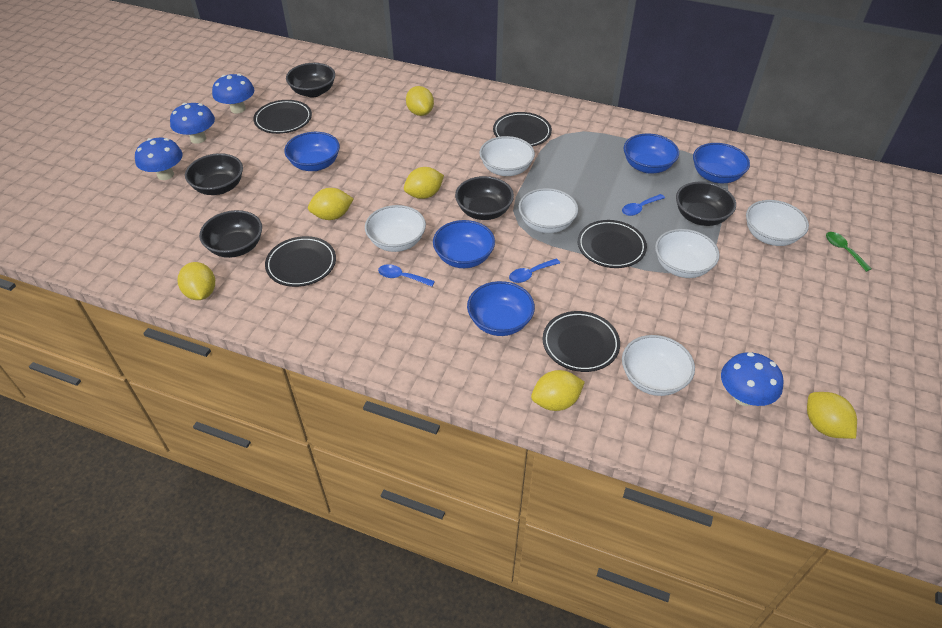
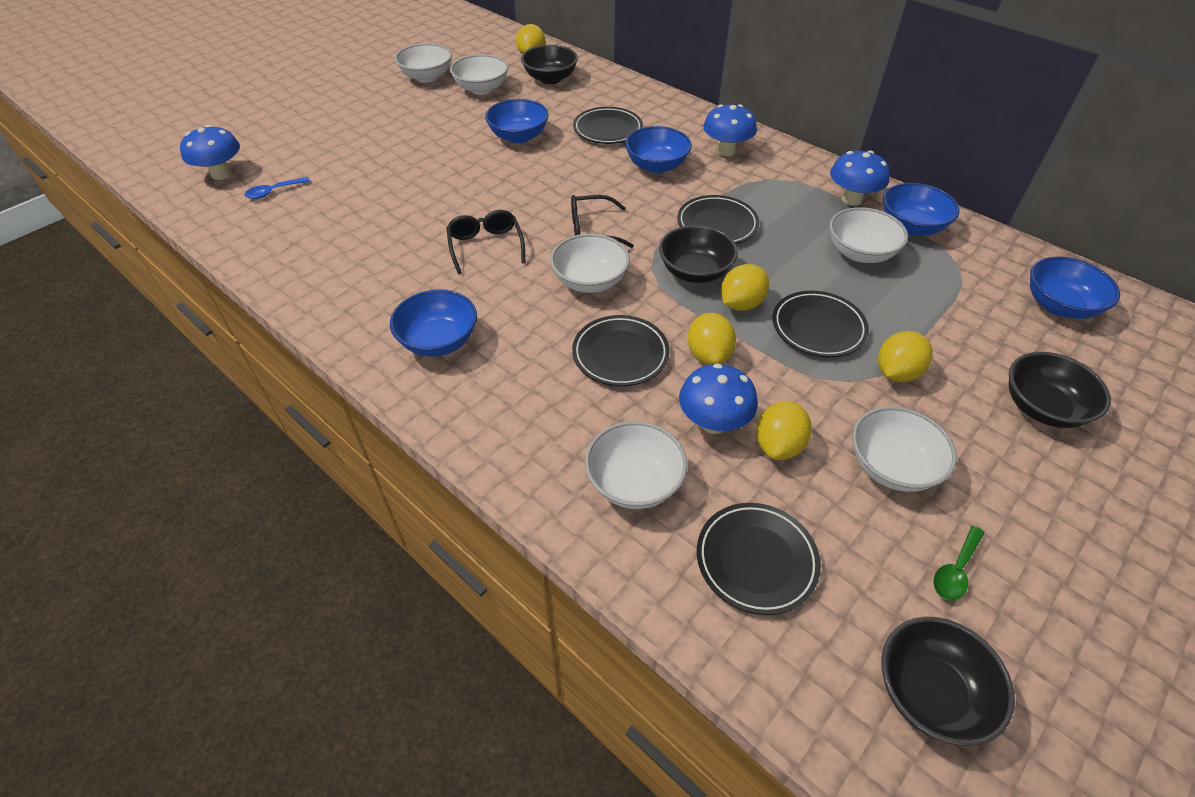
black bowl: 5 -> 4
black glasses: 0 -> 2
blue spoon: 3 -> 1
yellow lemon: 6 -> 5

